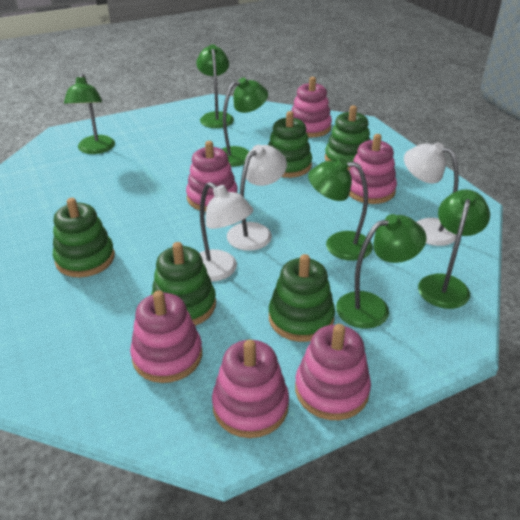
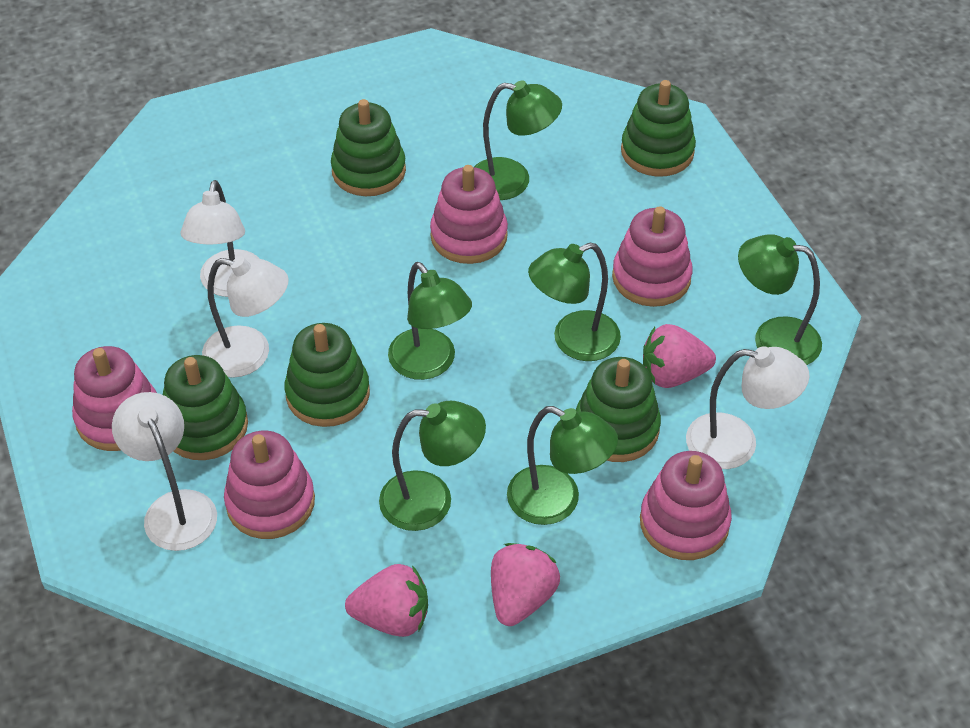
pink stacking toy: 6 -> 5
pink strawberry: 0 -> 3
white lamp: 3 -> 4

